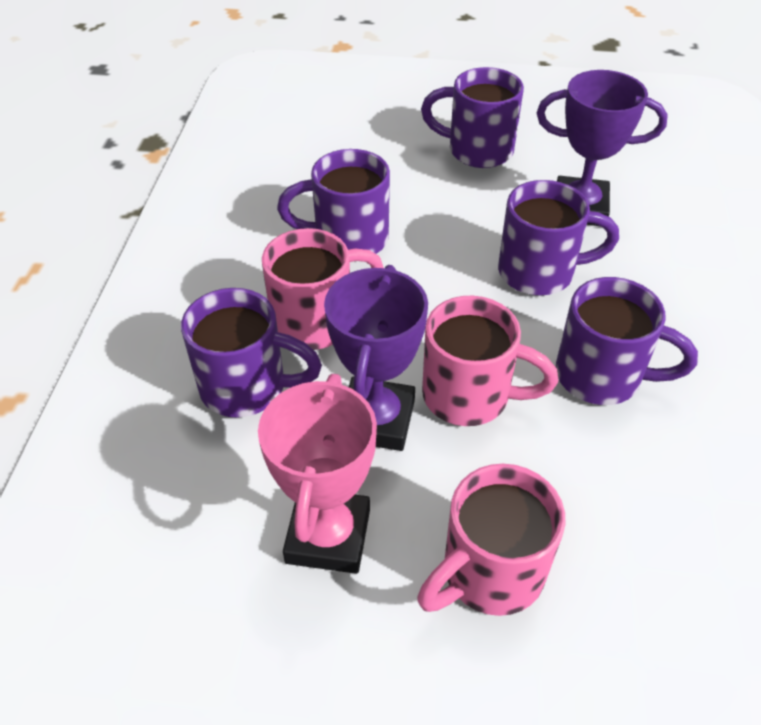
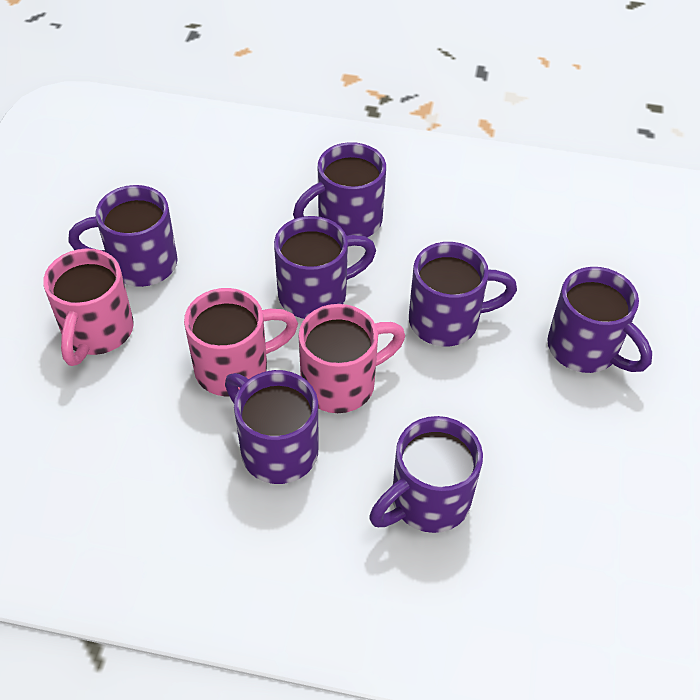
pink trophy: 1 -> 0
purple mug: 5 -> 7
purple trophy: 2 -> 0

